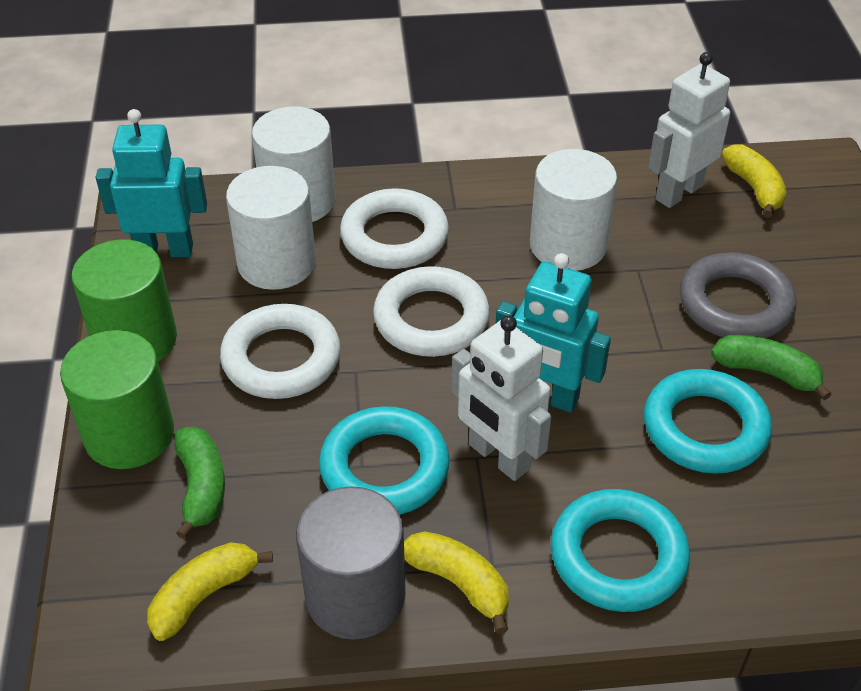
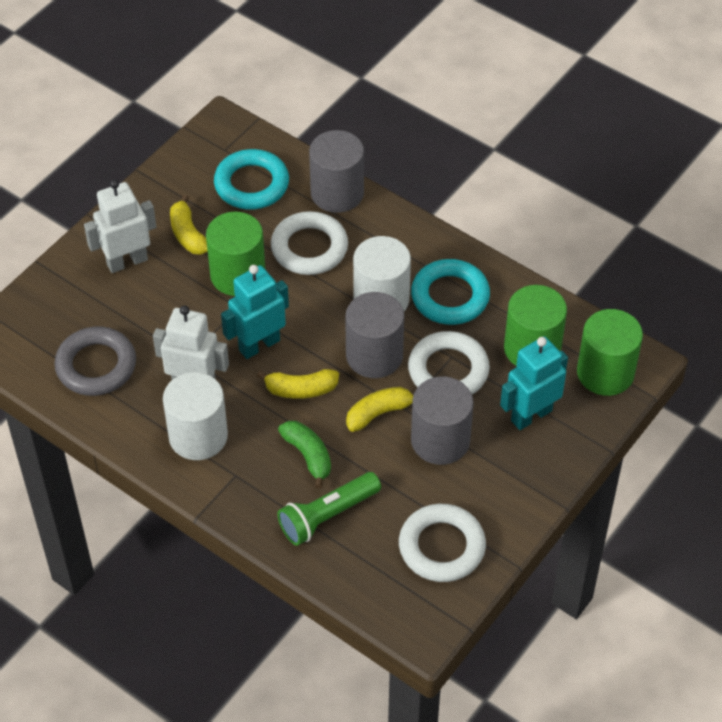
green banana: 2 -> 1
green cylinder: 2 -> 3
green flashlight: 0 -> 1
grey cylinder: 1 -> 3
turquoise ring: 3 -> 2
white cylinder: 3 -> 2

